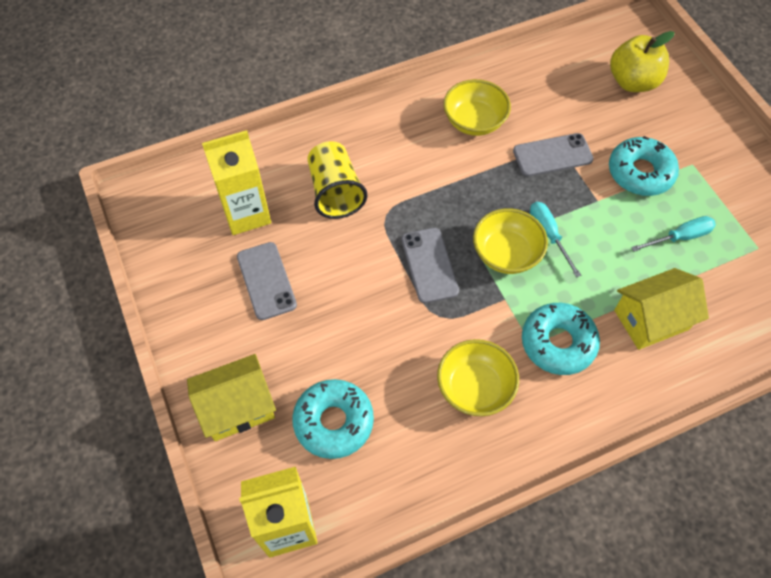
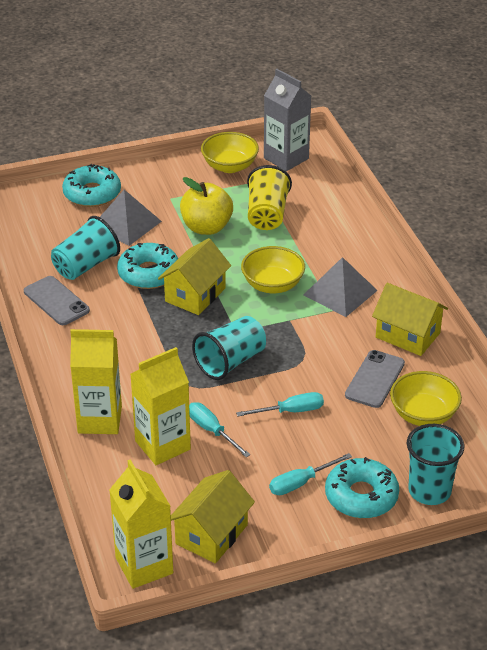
grey carton: 0 -> 1
grey phone: 3 -> 2
grey pyramid: 0 -> 2
turquoise cup: 0 -> 3
turquoise screwdriver: 2 -> 3
yellow carton: 2 -> 3
yellow house: 2 -> 3

